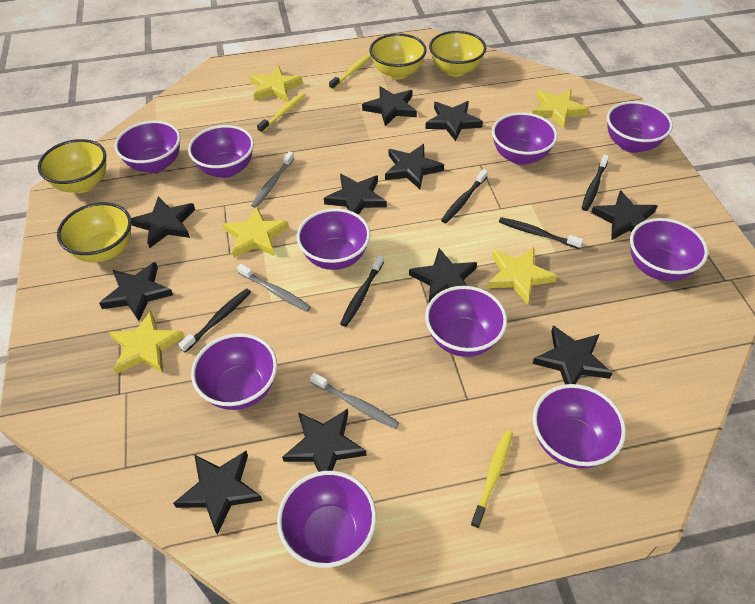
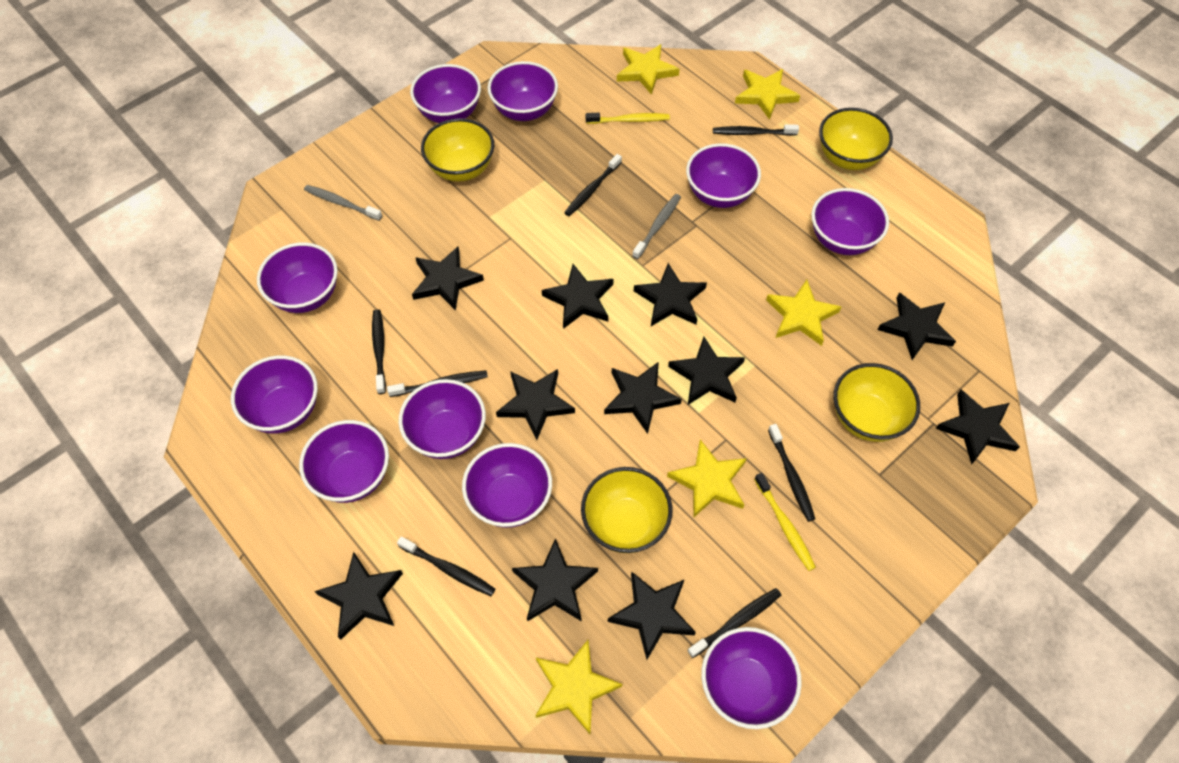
black toothbrush: 5 -> 7
grey toothbrush: 3 -> 2
yellow toothbrush: 3 -> 2

